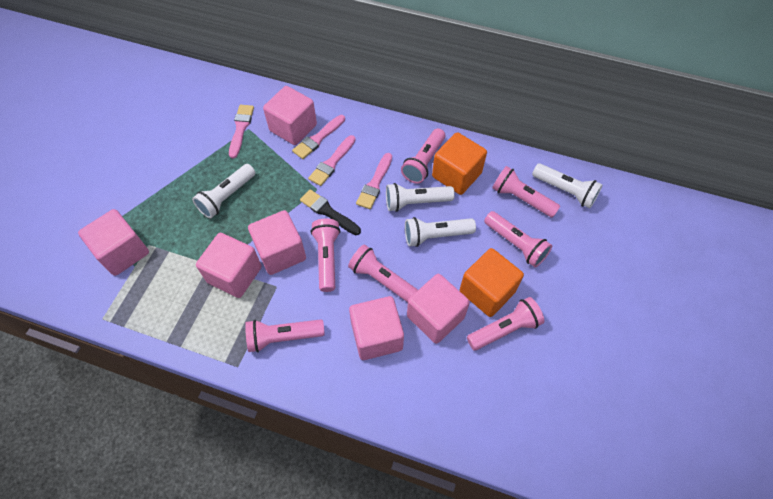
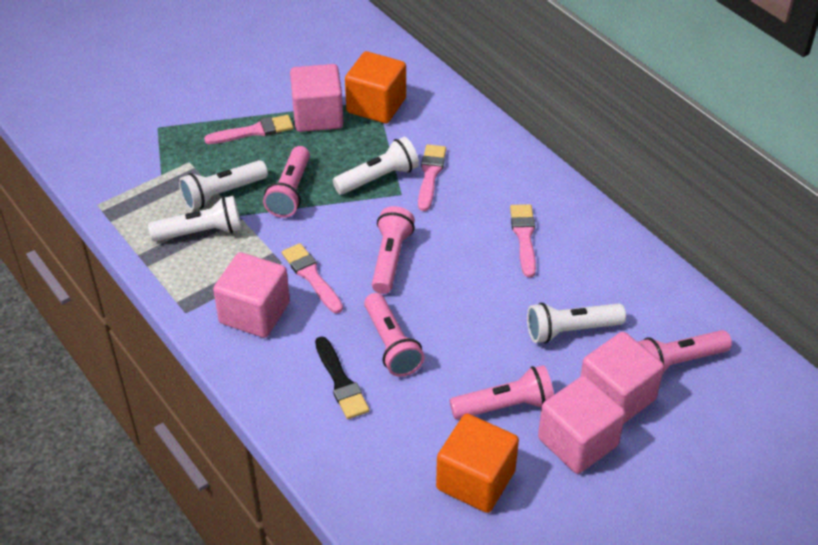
pink cube: 6 -> 4
pink flashlight: 7 -> 5

